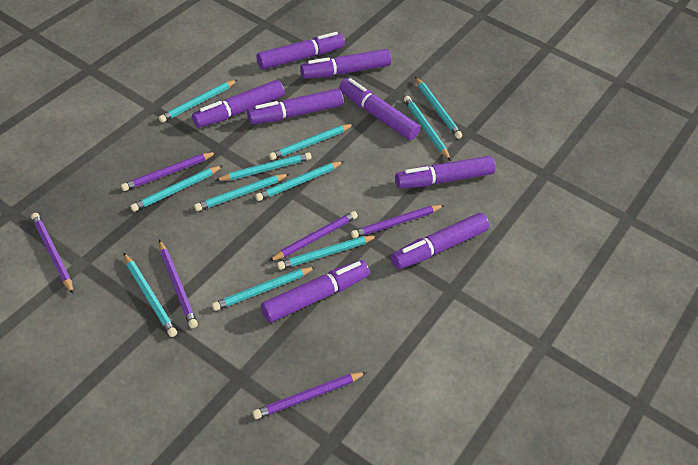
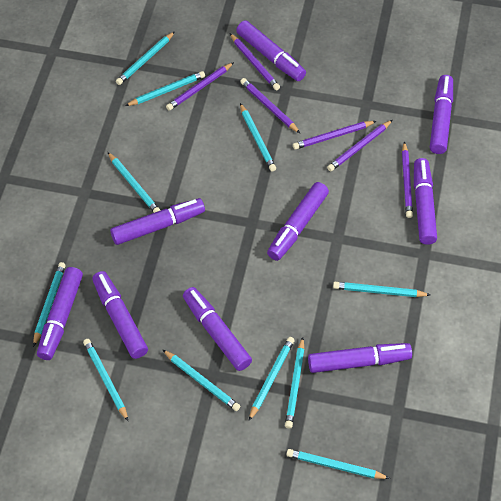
purple marker: 8 -> 9

